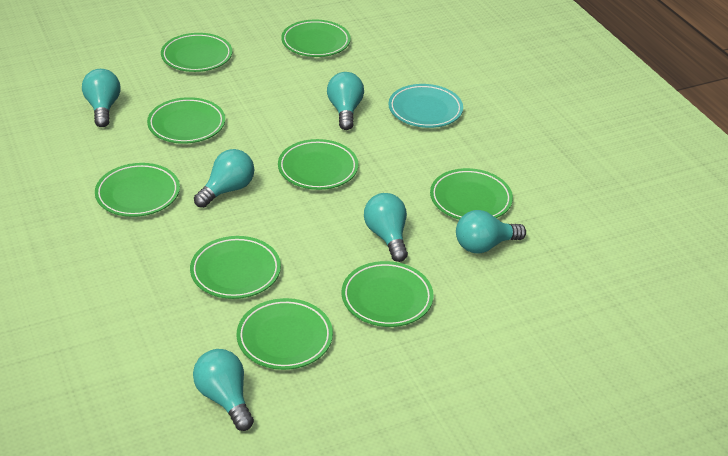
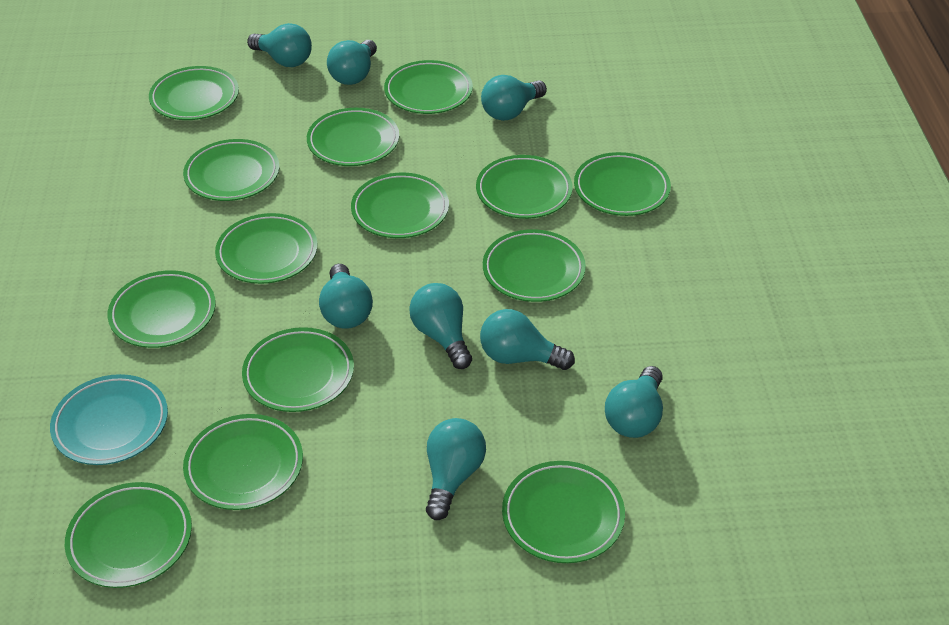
green plate: 9 -> 14
turquoise light bulb: 6 -> 8

